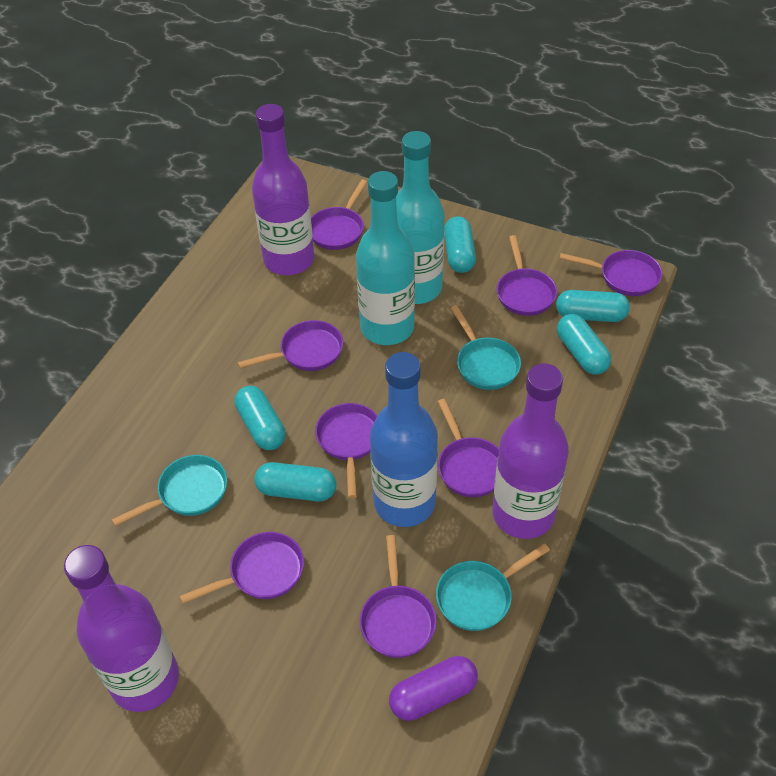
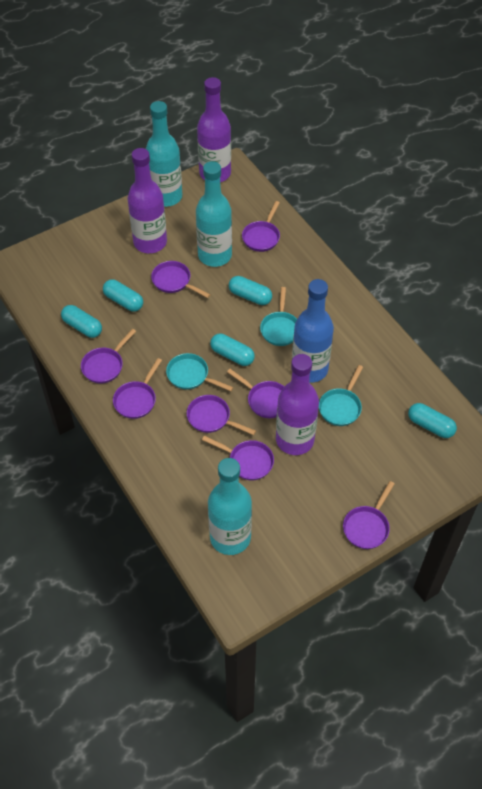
purple capsule: 1 -> 0
turquoise bottle: 2 -> 3

